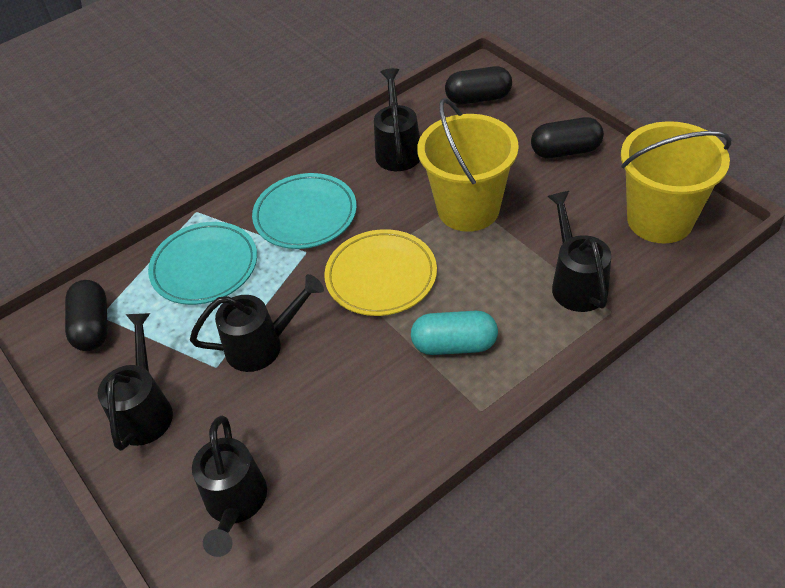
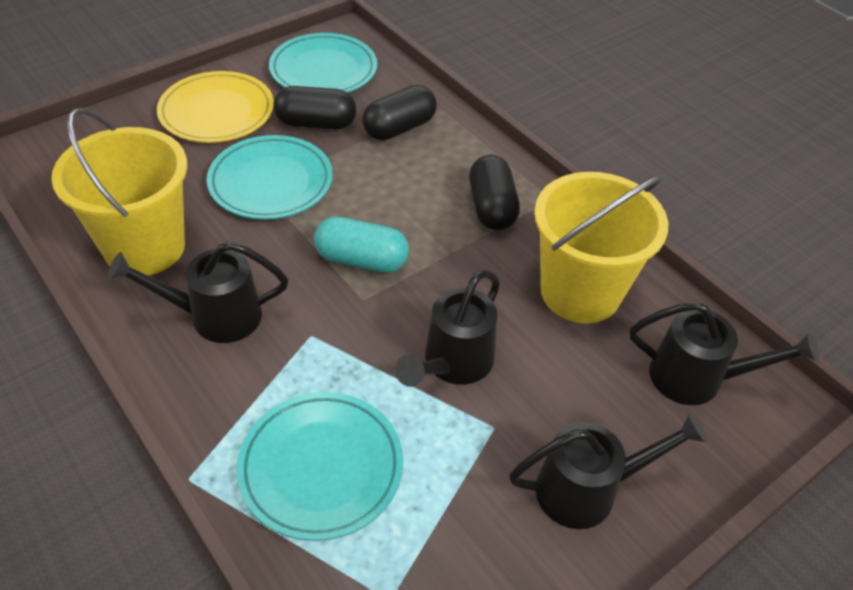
black watering can: 5 -> 4
turquoise plate: 2 -> 3

